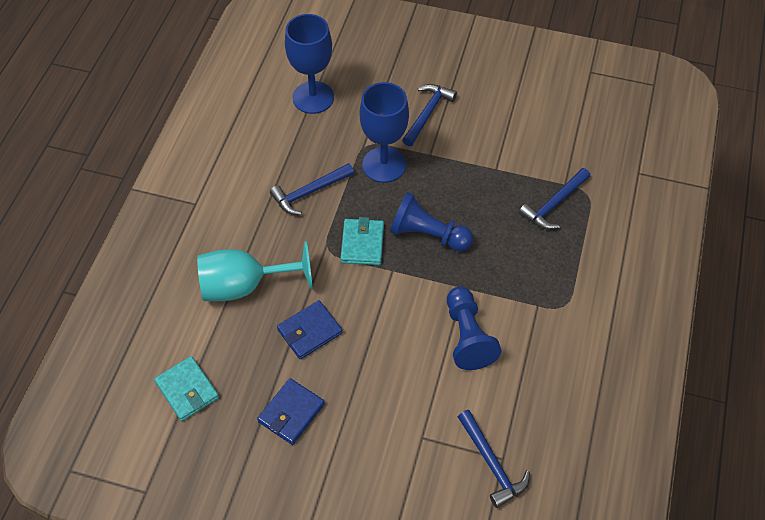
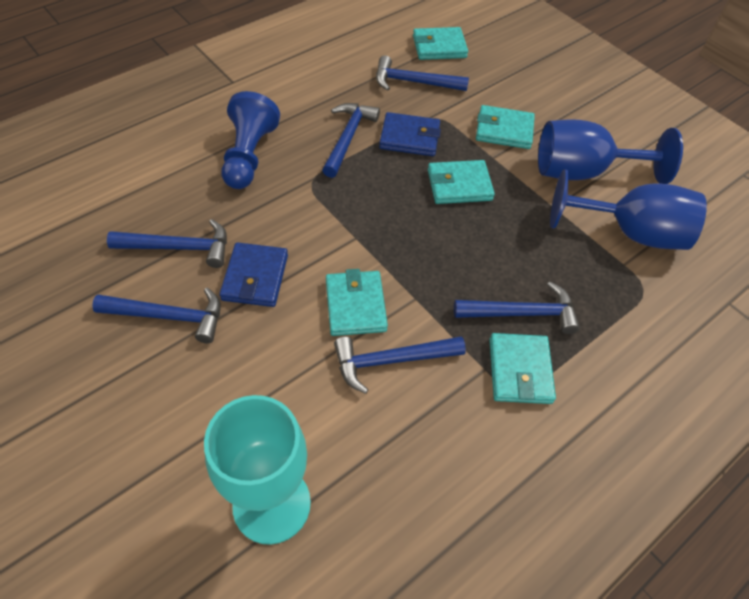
blue hammer: 4 -> 6
blue pawn: 2 -> 1
turquoise wallet: 2 -> 5

